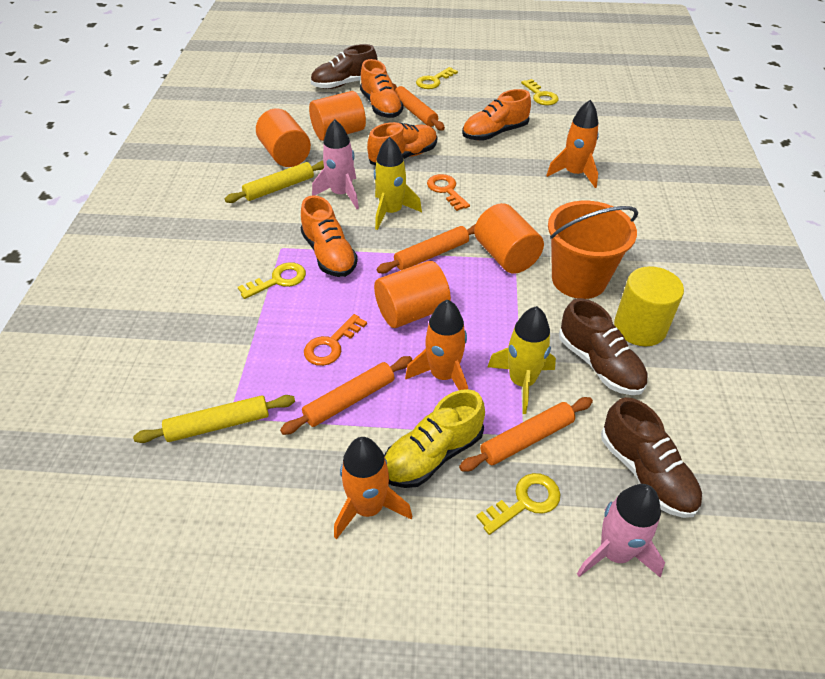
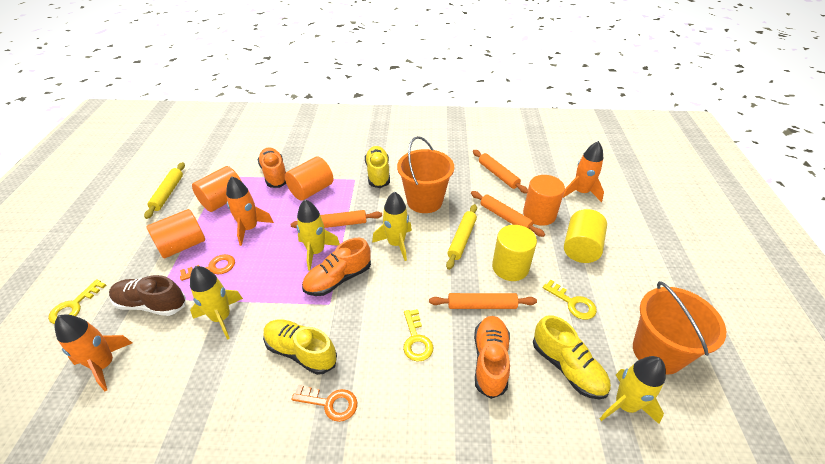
brown shoe: 3 -> 1
orange bucket: 1 -> 2
orange shoe: 4 -> 3
pink rocket: 2 -> 0
yellow cylinder: 1 -> 2
yellow key: 4 -> 3
yellow rocket: 2 -> 4
yellow shoe: 1 -> 3

